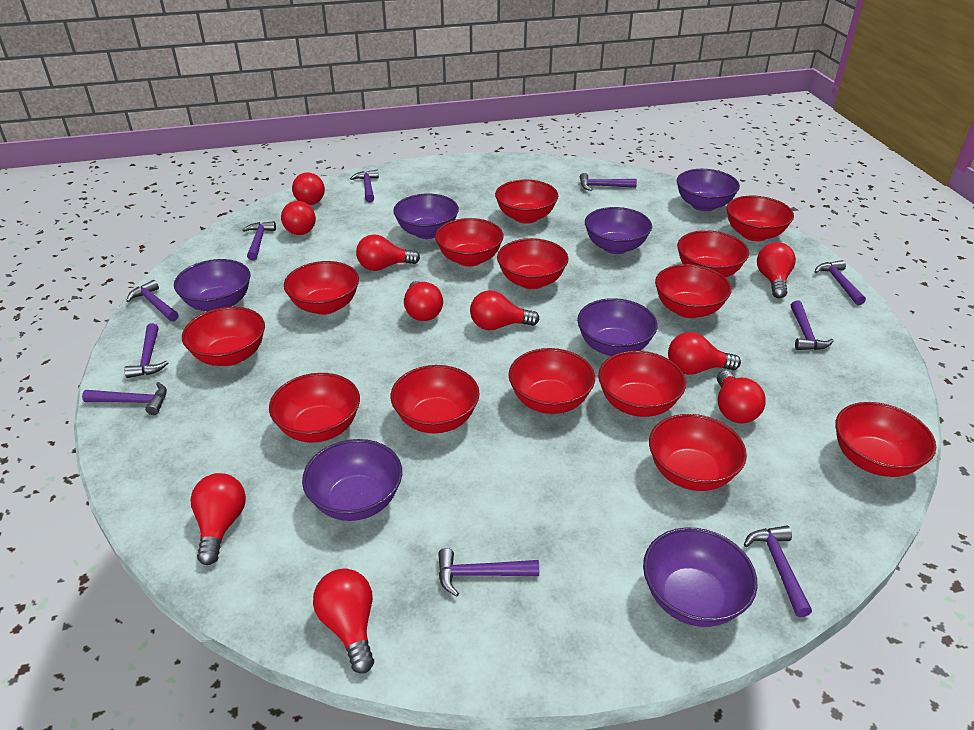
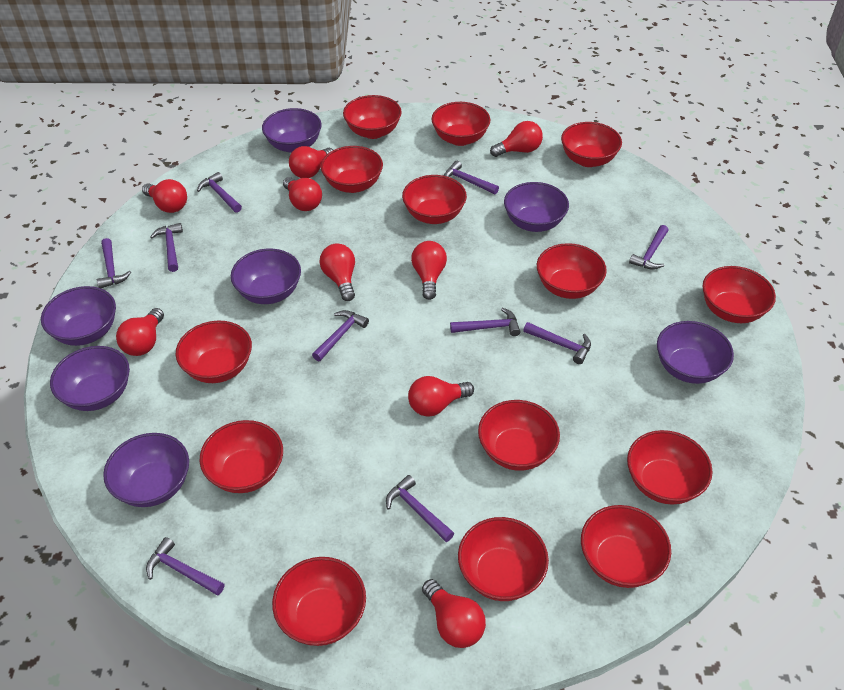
red light bulb: 10 -> 9

